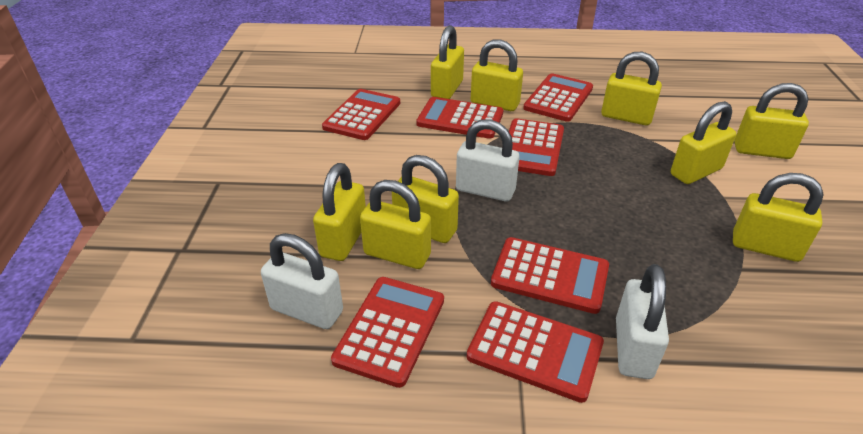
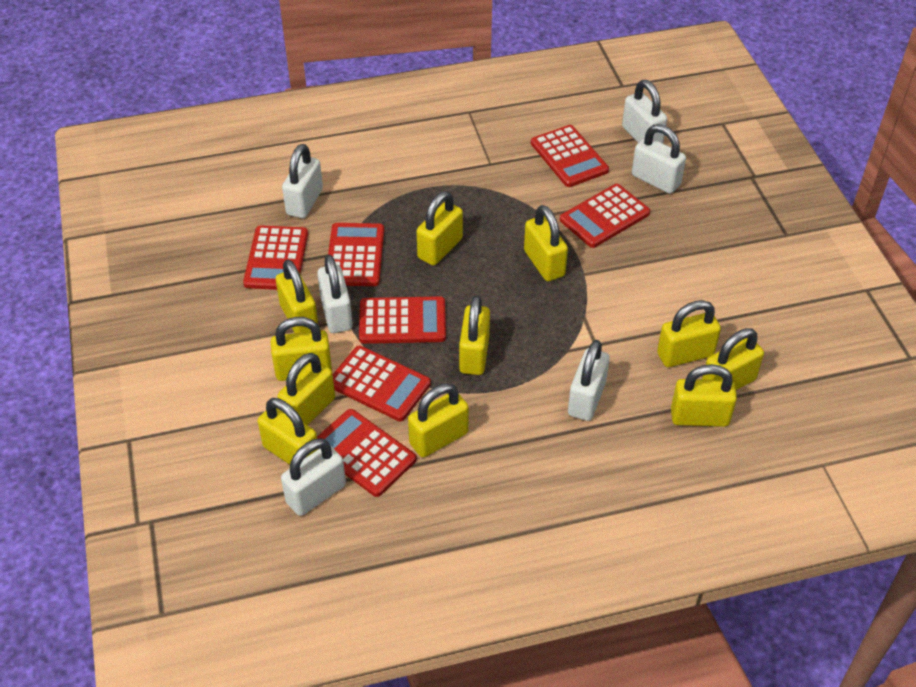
white padlock: 3 -> 6
yellow padlock: 9 -> 11

